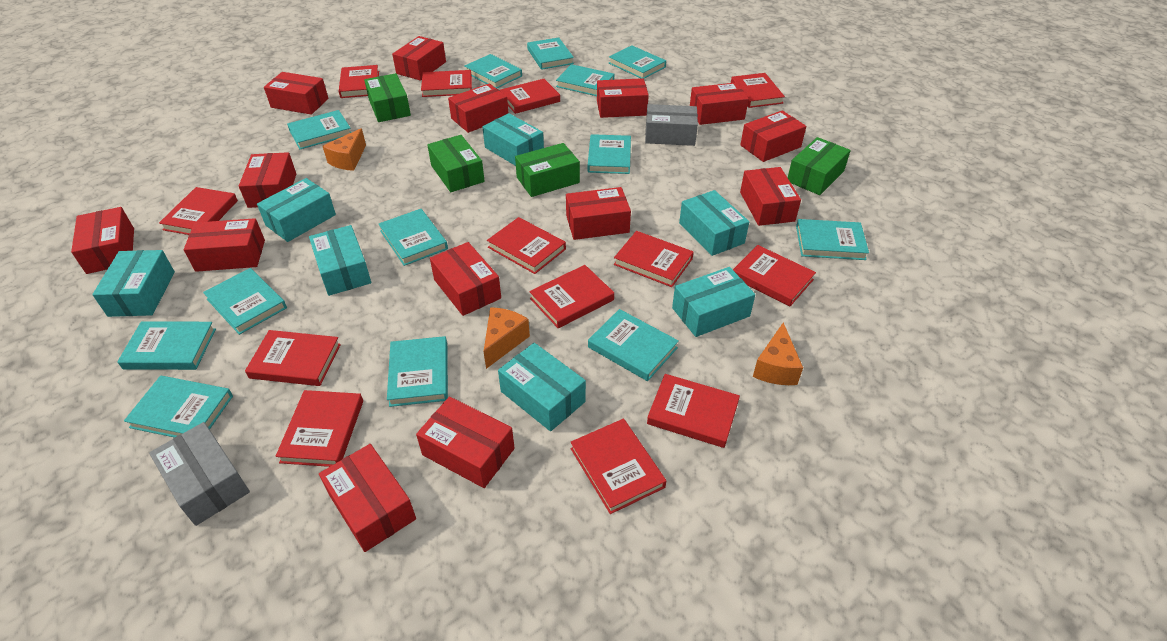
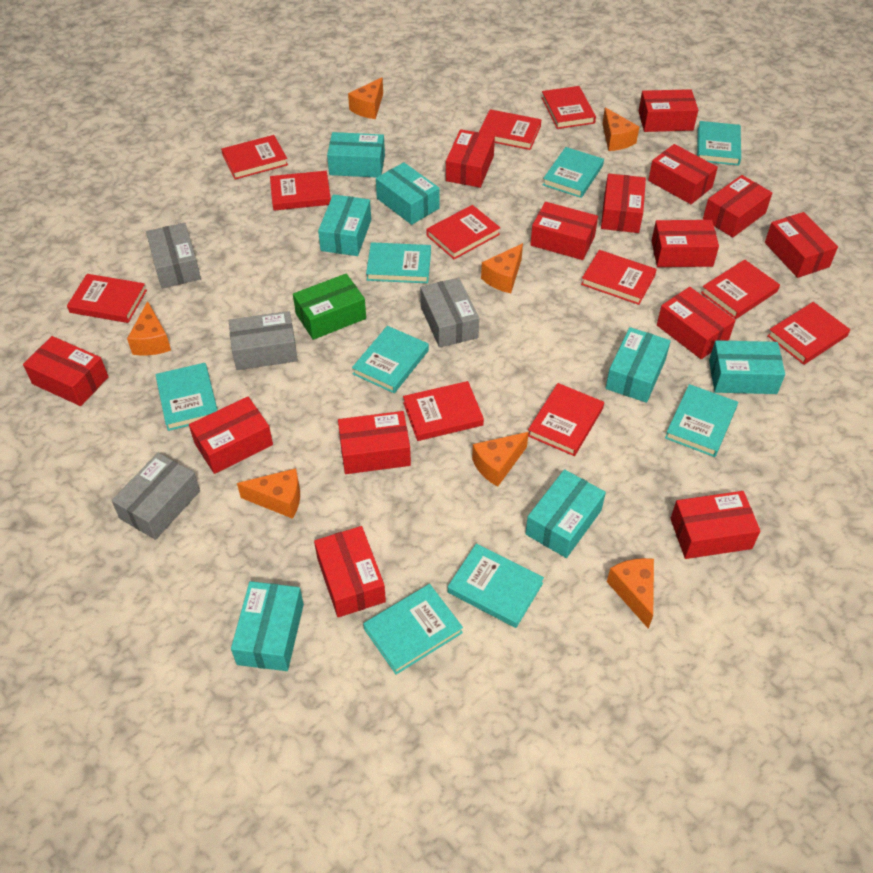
green box: 4 -> 1
grey box: 2 -> 4
orange cheese: 3 -> 7
red book: 13 -> 11
turquoise book: 13 -> 8

